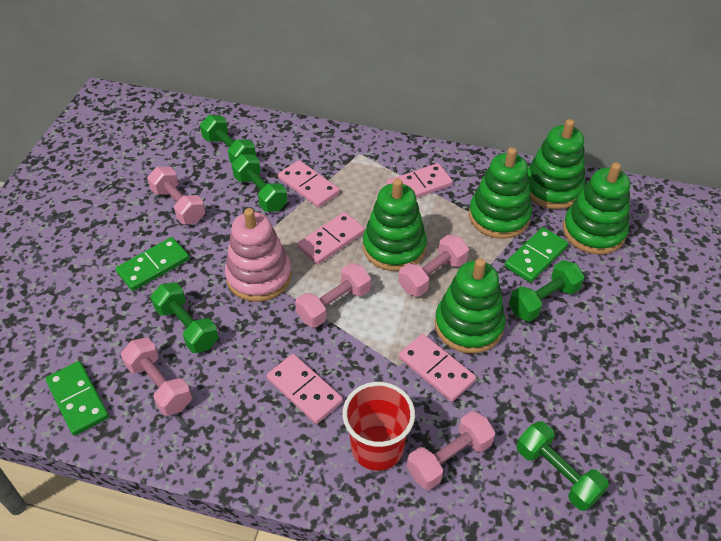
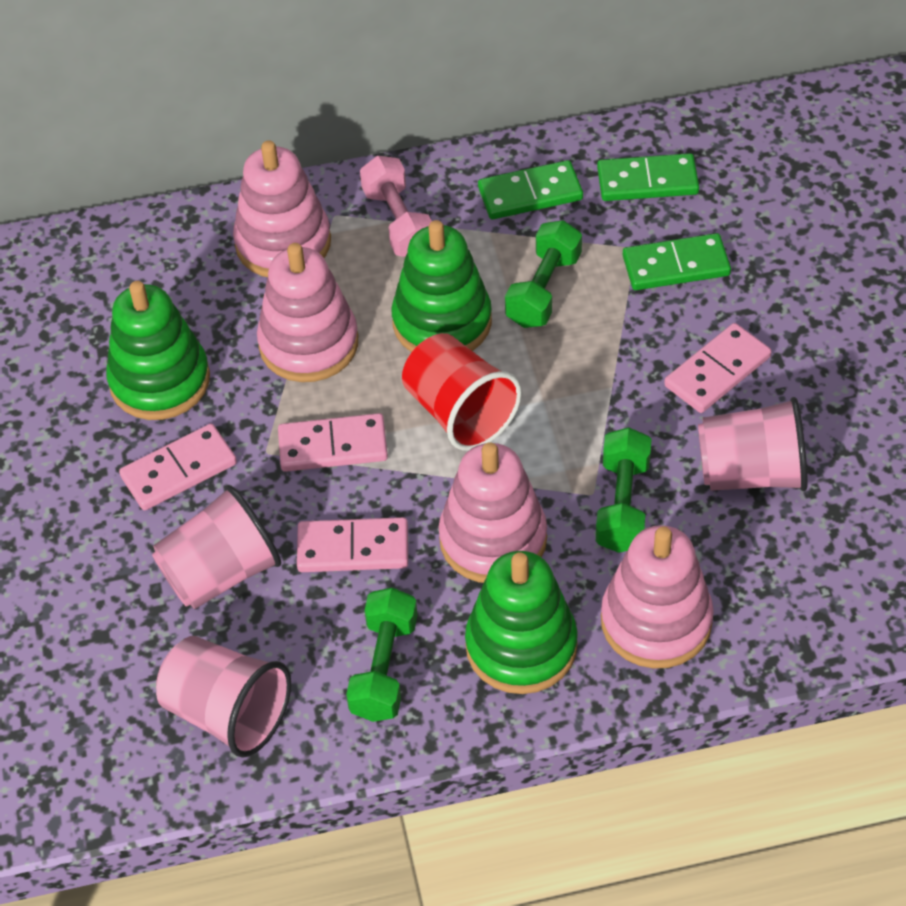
green dumbbell: 5 -> 3
green stacking toy: 5 -> 3
pink cup: 0 -> 3
pink domino: 5 -> 4
pink dumbbell: 5 -> 1
pink stacking toy: 1 -> 4

